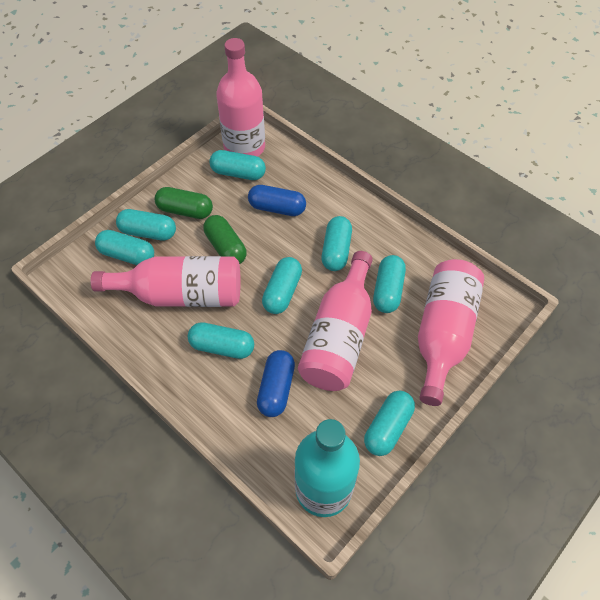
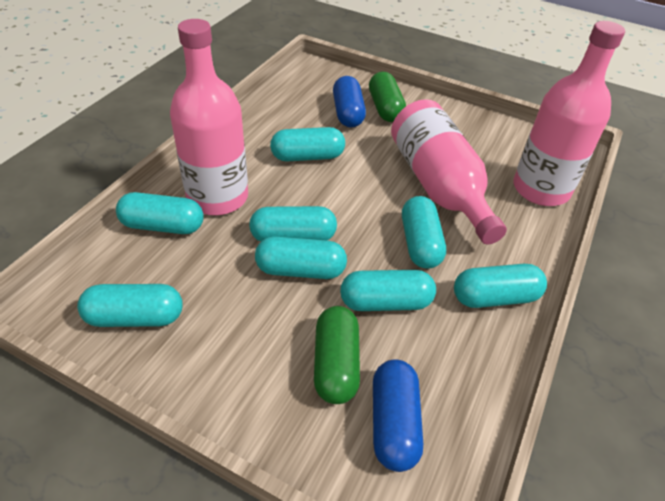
pink bottle: 4 -> 3
turquoise bottle: 1 -> 0

